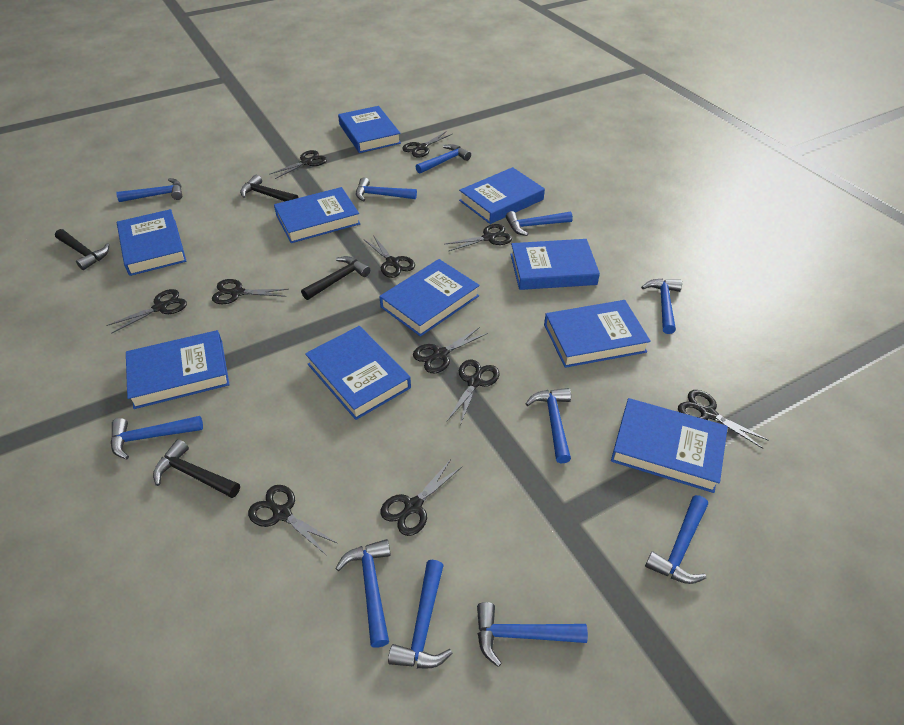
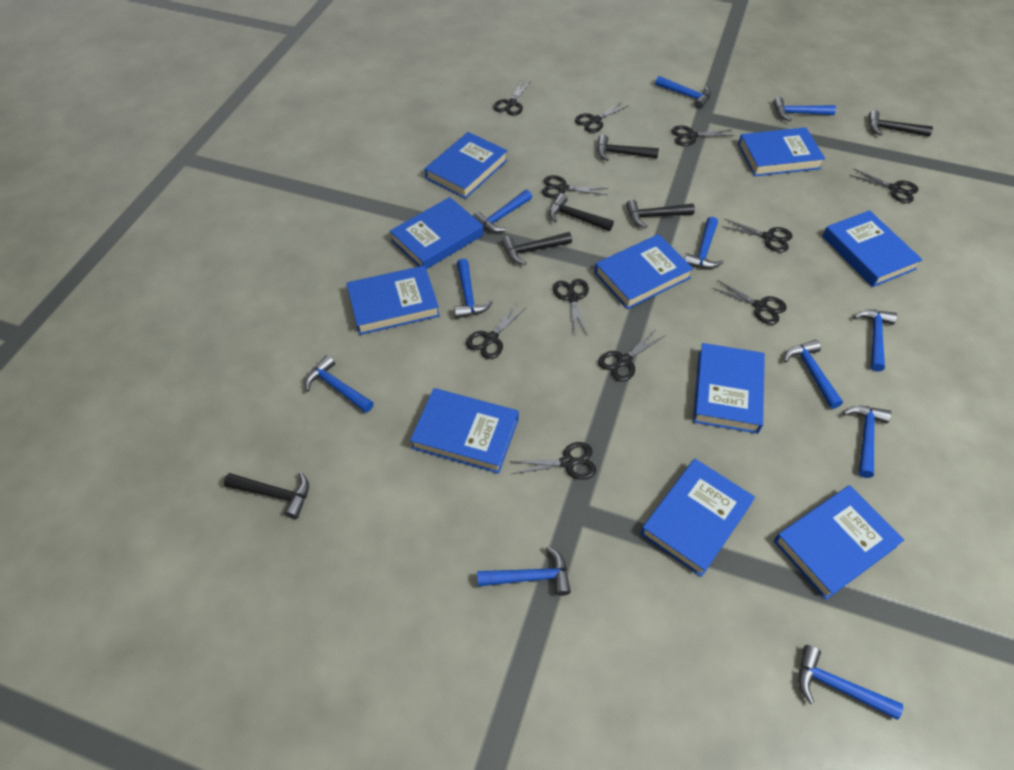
black hammer: 4 -> 6

